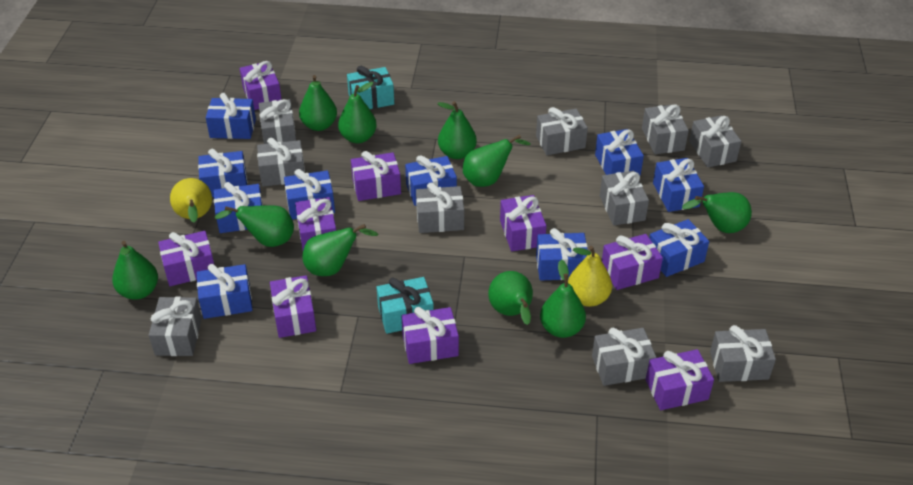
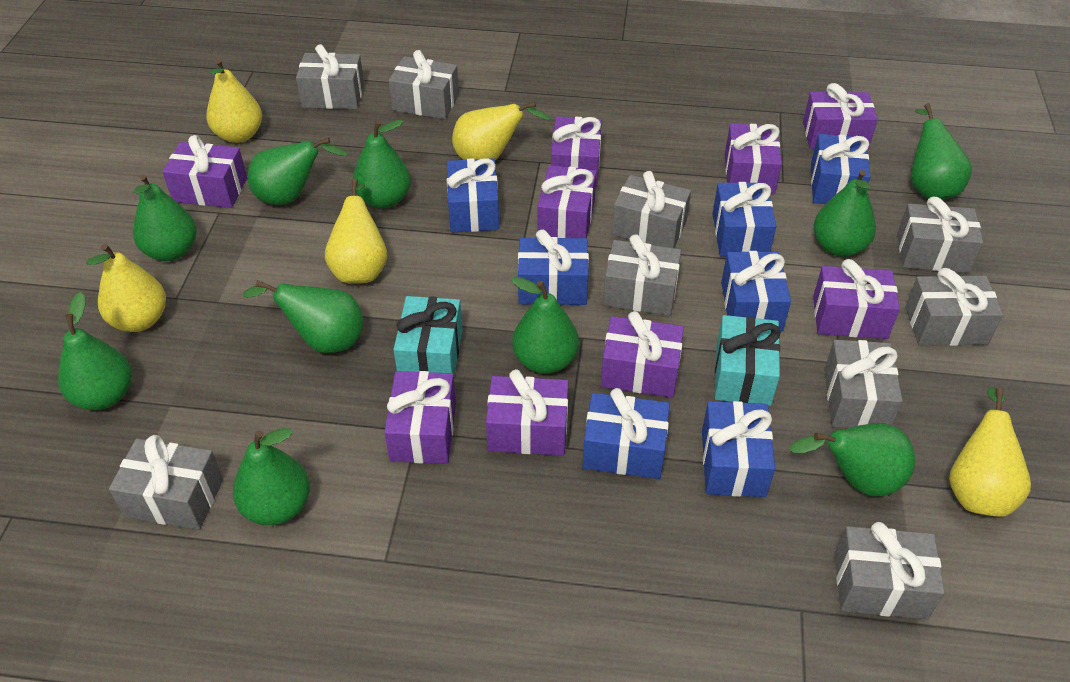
blue gift: 10 -> 7
grey gift: 10 -> 9
yellow pear: 2 -> 5

